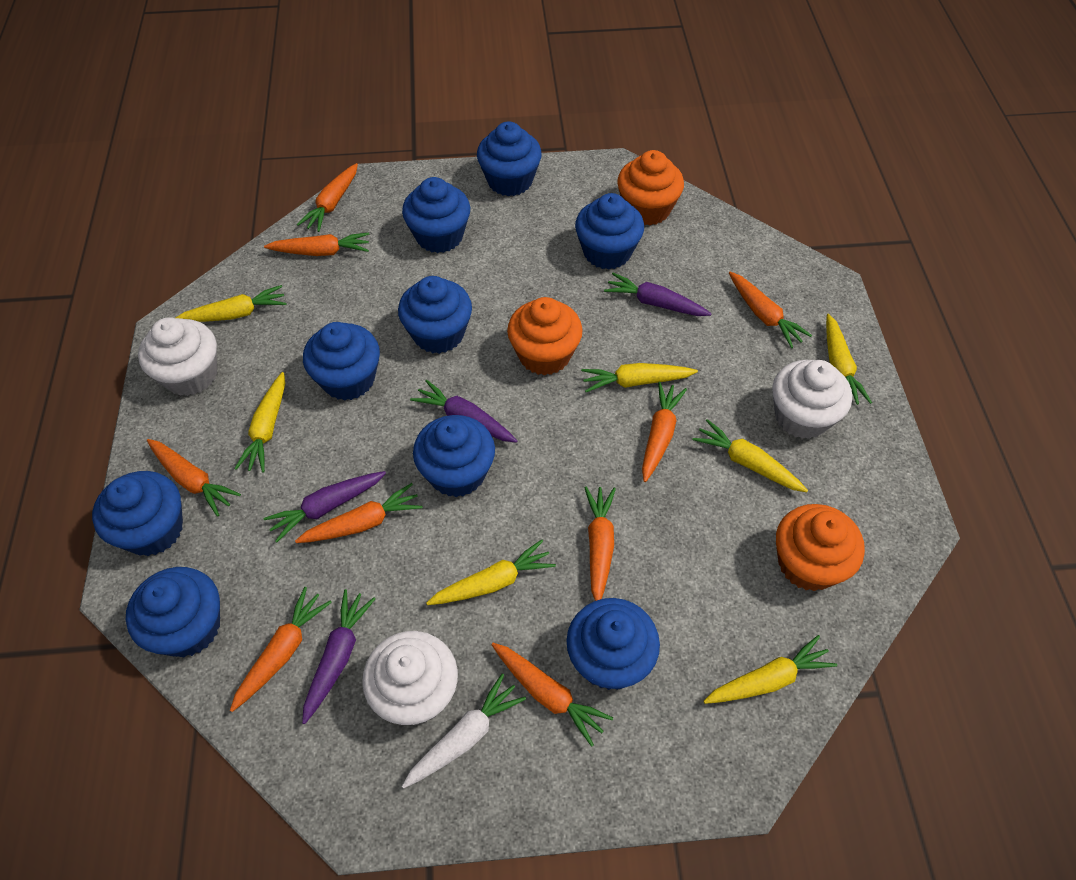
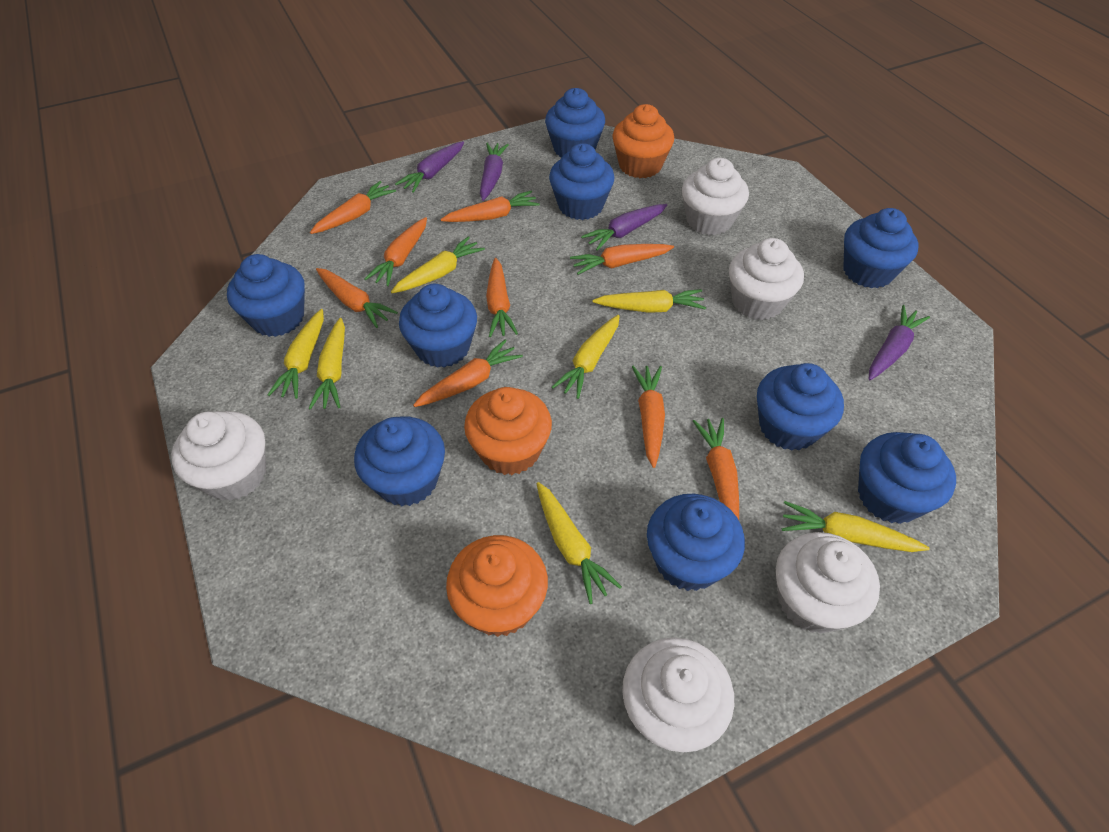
white carrot: 1 -> 0
white cupcake: 3 -> 5

